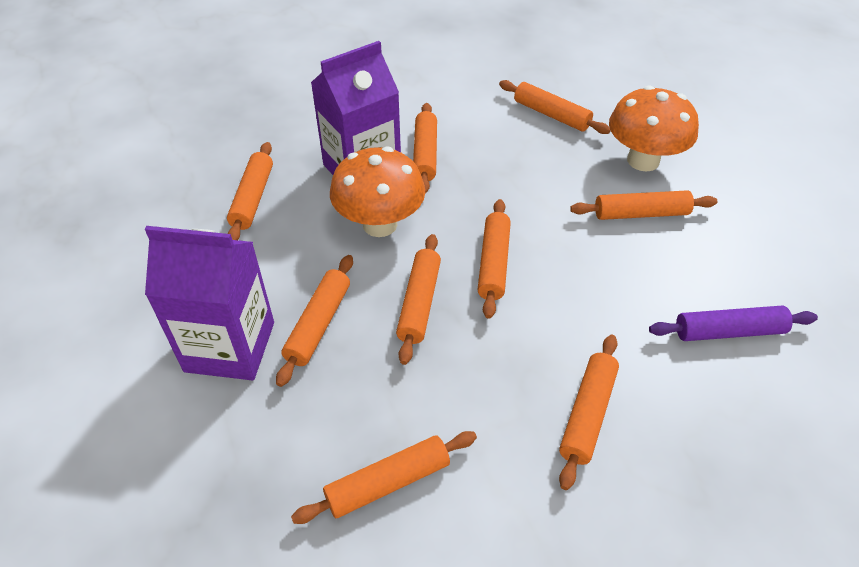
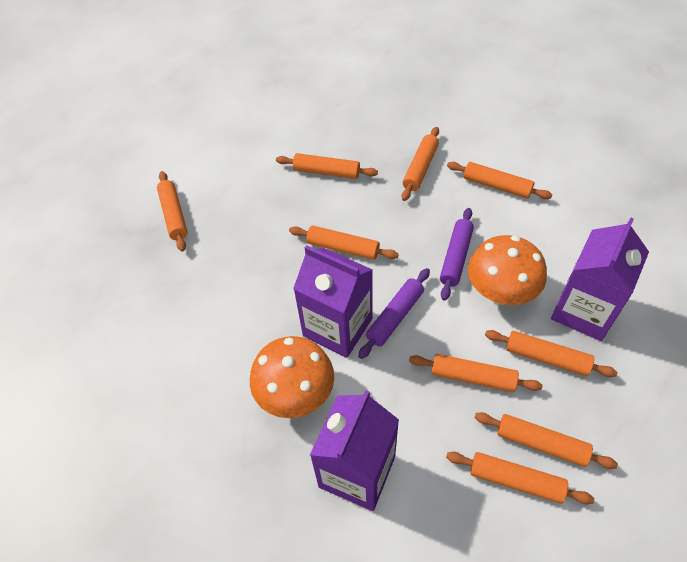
purple carton: 2 -> 3
purple rolling pin: 1 -> 2

